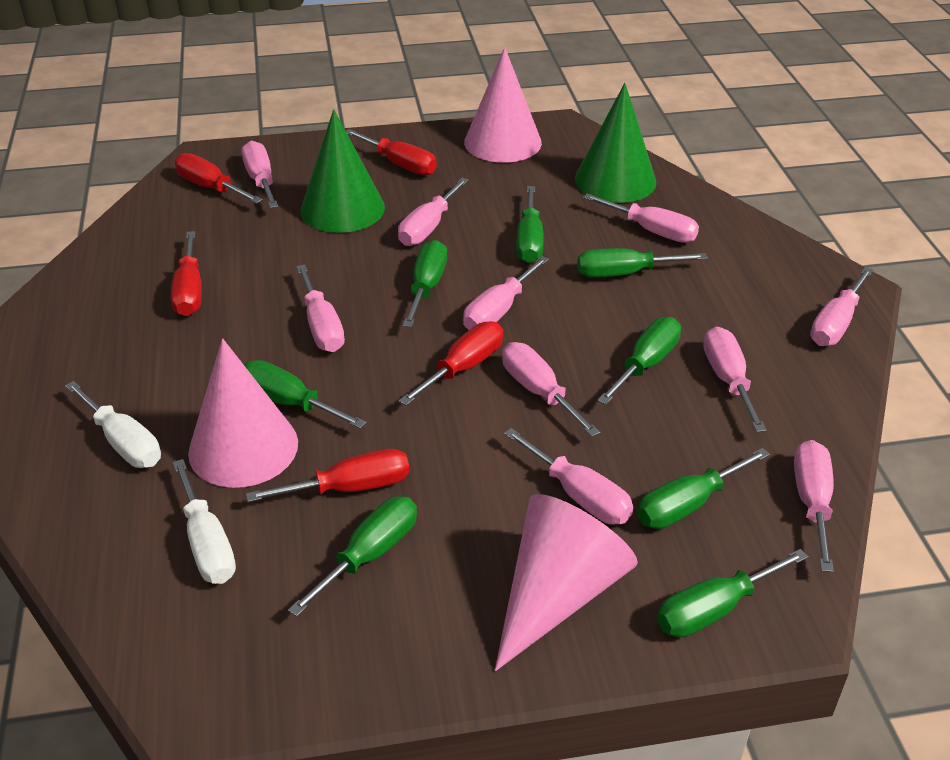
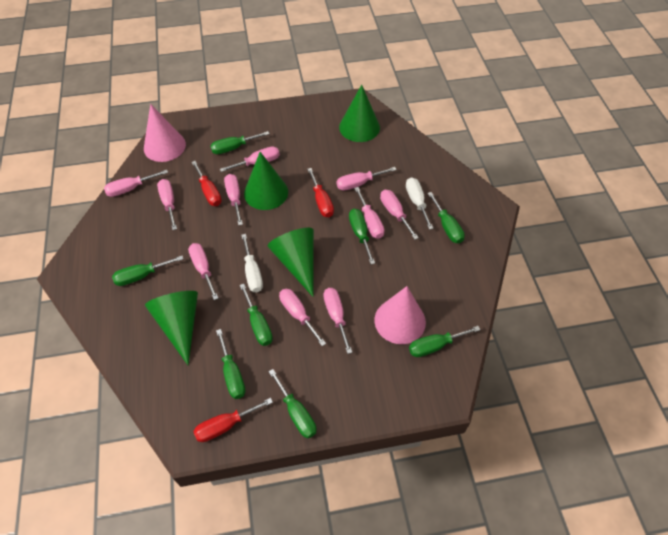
green cone: 2 -> 4
pink cone: 3 -> 2
red screwdriver: 5 -> 3

